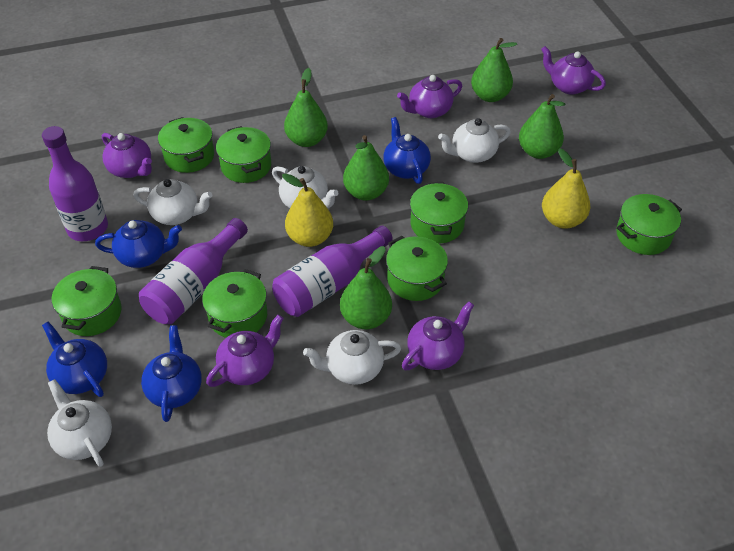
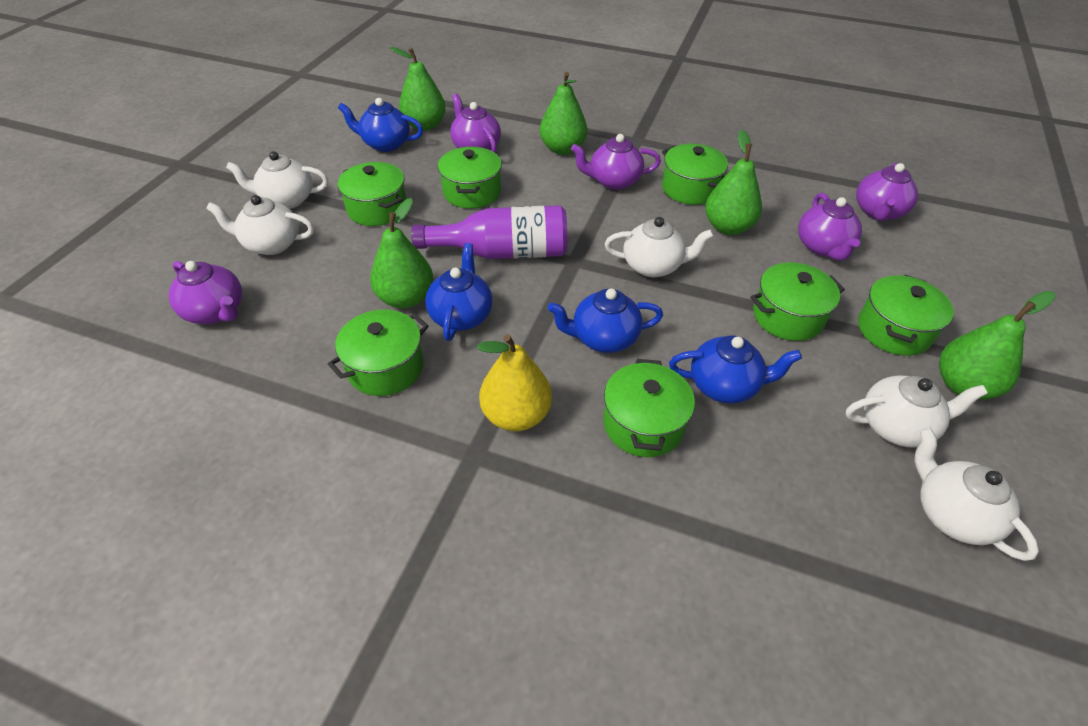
purple bottle: 3 -> 1
yellow pear: 2 -> 1

